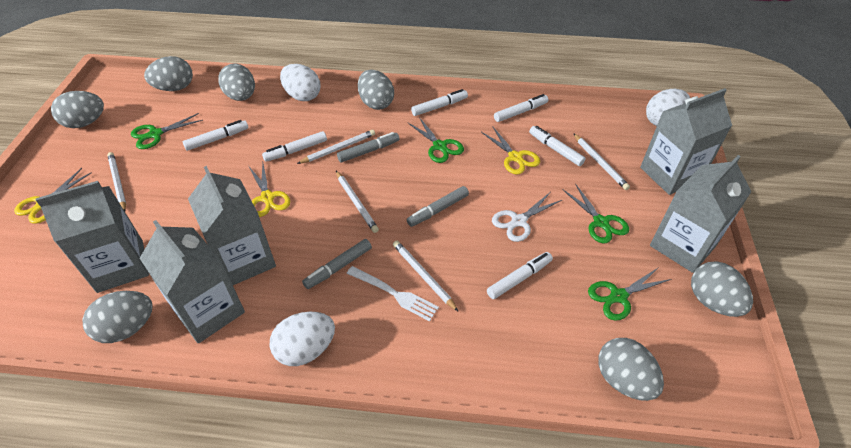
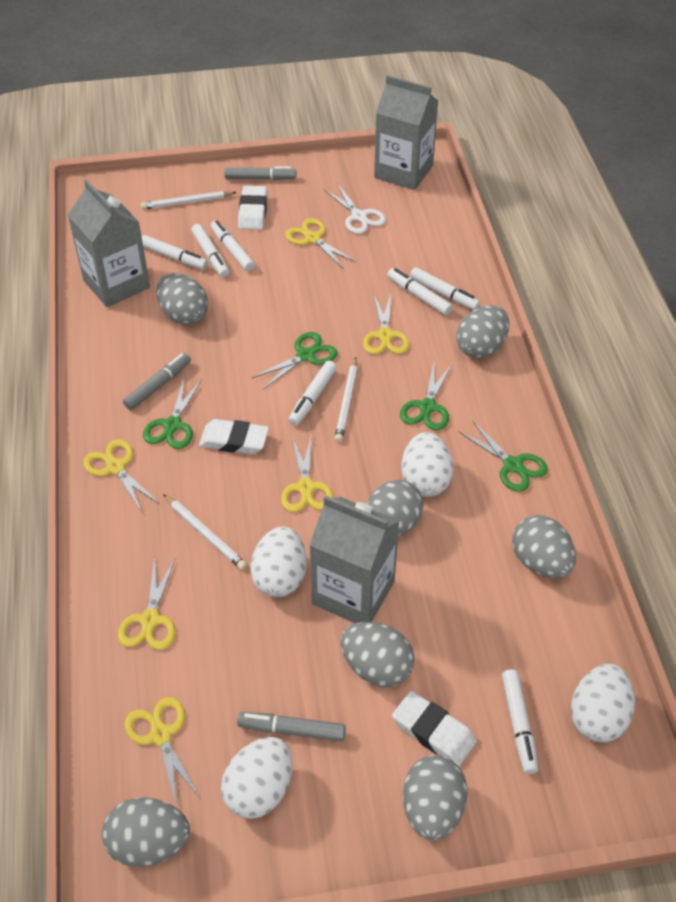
grey carton: 5 -> 3
white egg: 3 -> 4
white eraser: 0 -> 3
white fork: 1 -> 0
white marker: 6 -> 7
white pencil: 5 -> 3
yellow scissors: 3 -> 6

